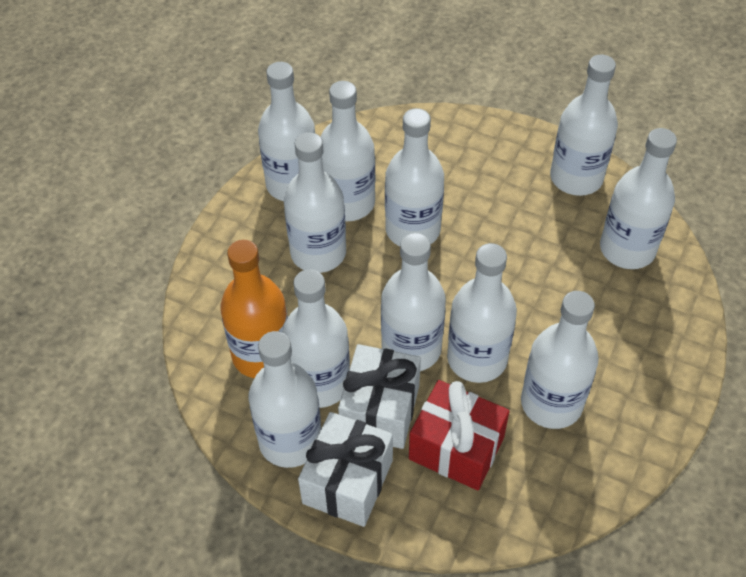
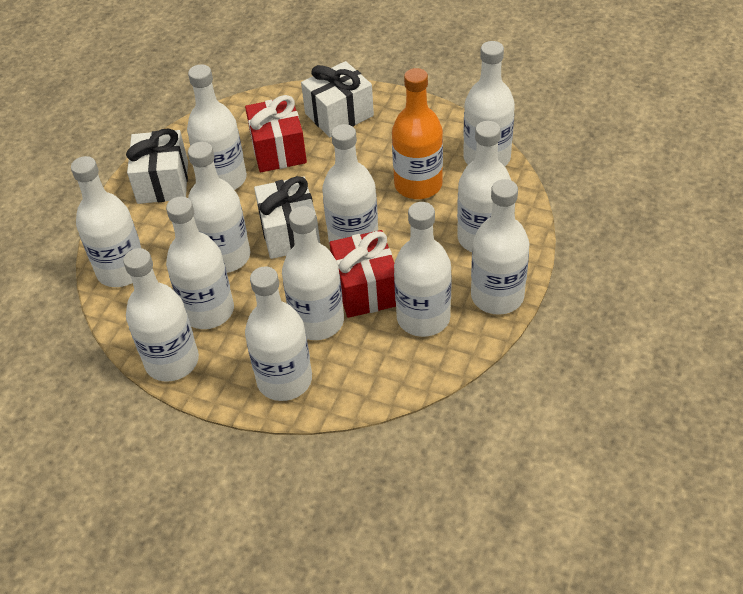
red gift: 1 -> 2
white bottle: 11 -> 12
white gift: 2 -> 3

